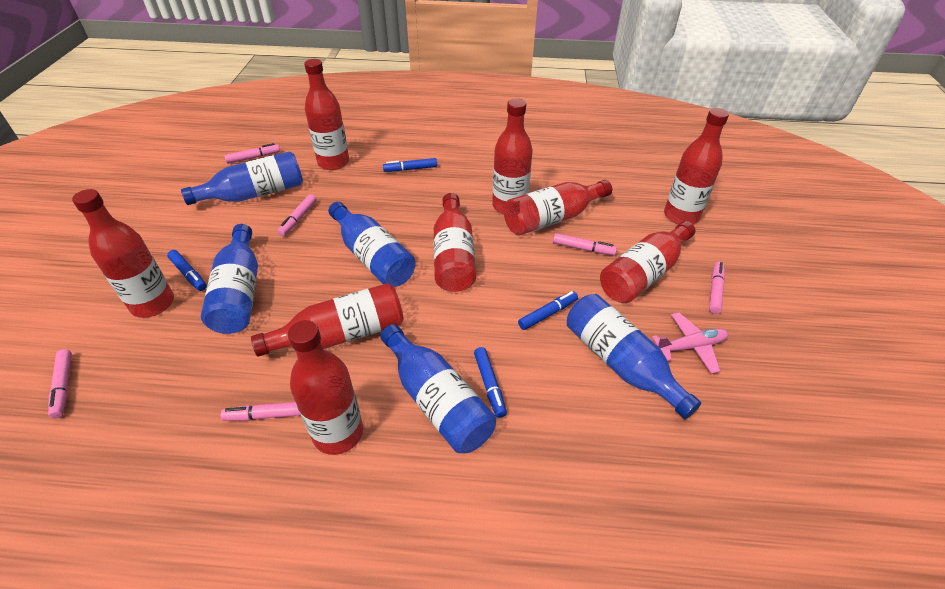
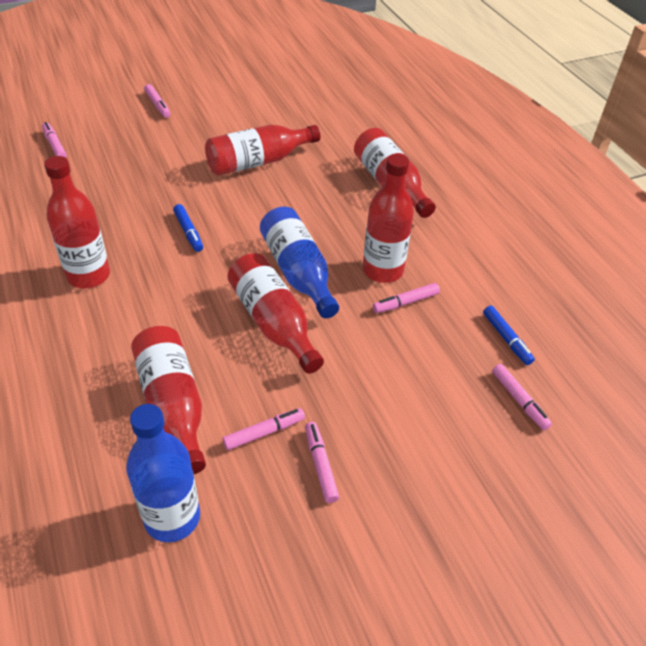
blue bottle: 5 -> 2
blue marker: 4 -> 2
pink plane: 1 -> 0
red bottle: 9 -> 6

